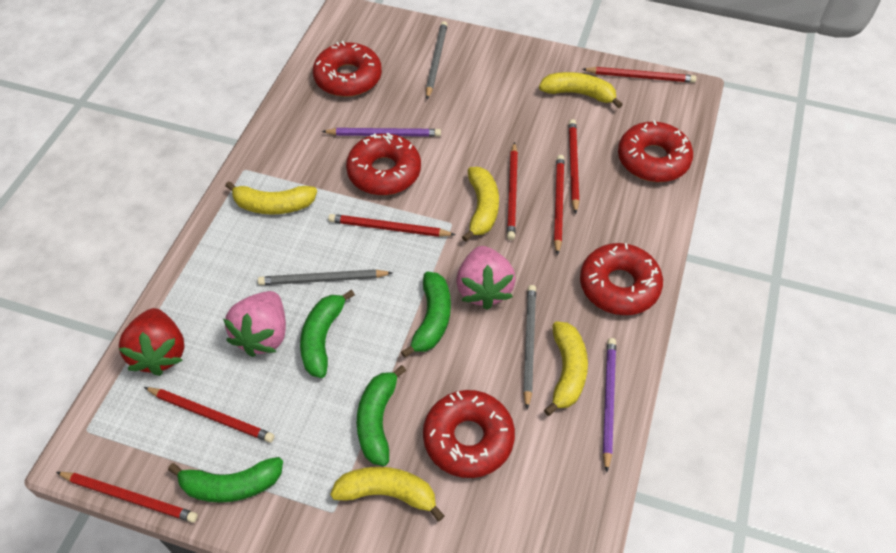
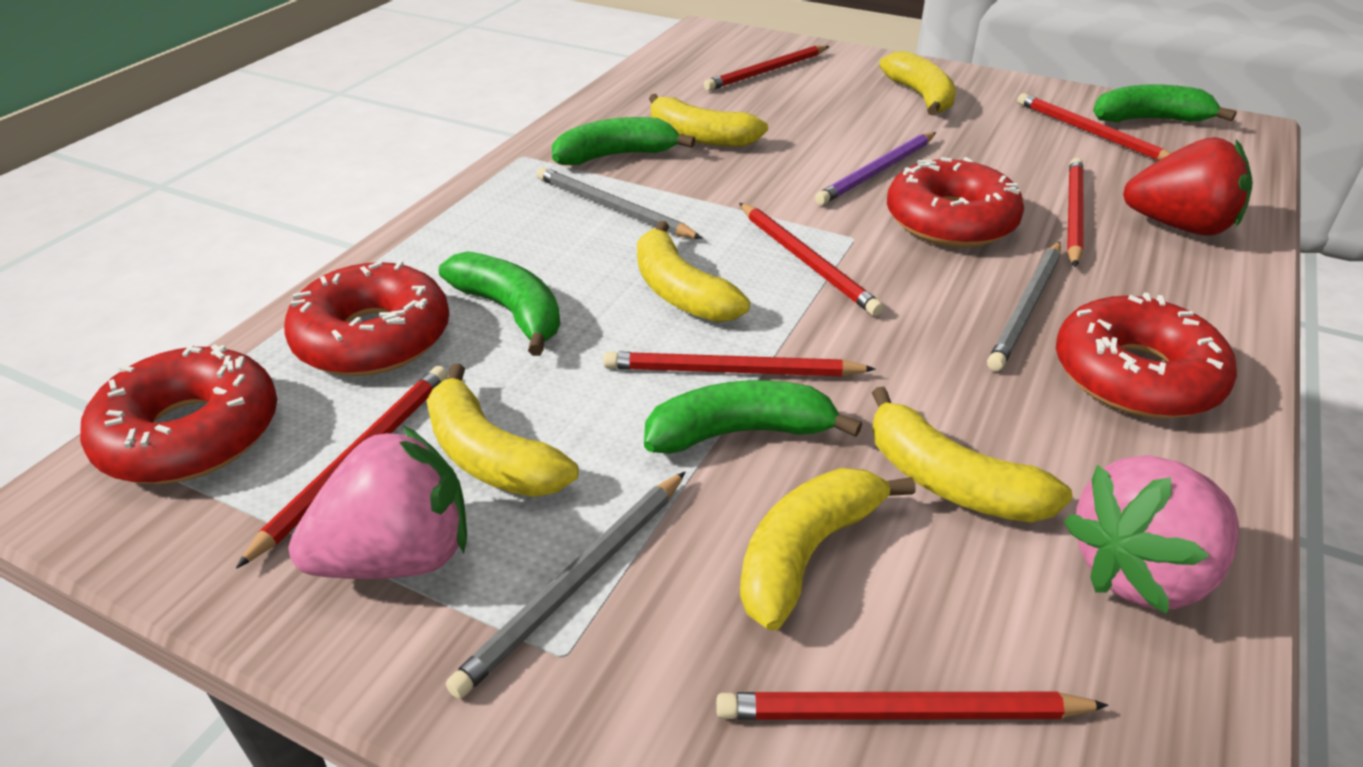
purple pencil: 2 -> 1
red donut: 5 -> 4
yellow banana: 5 -> 6

